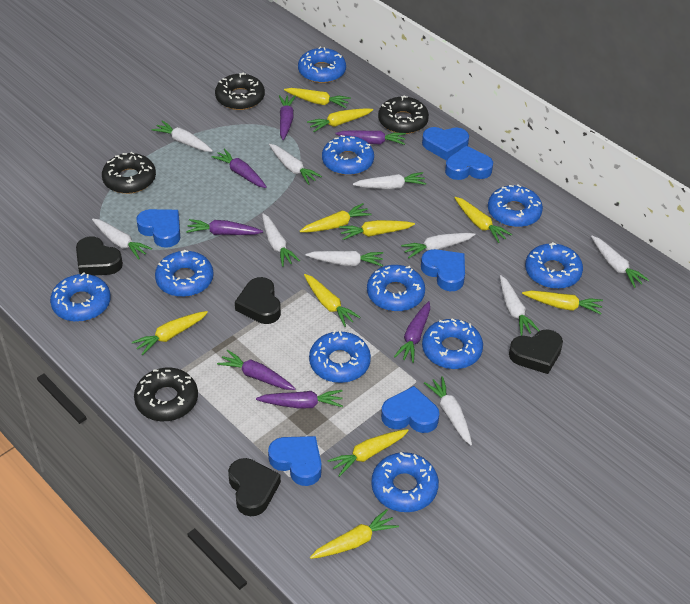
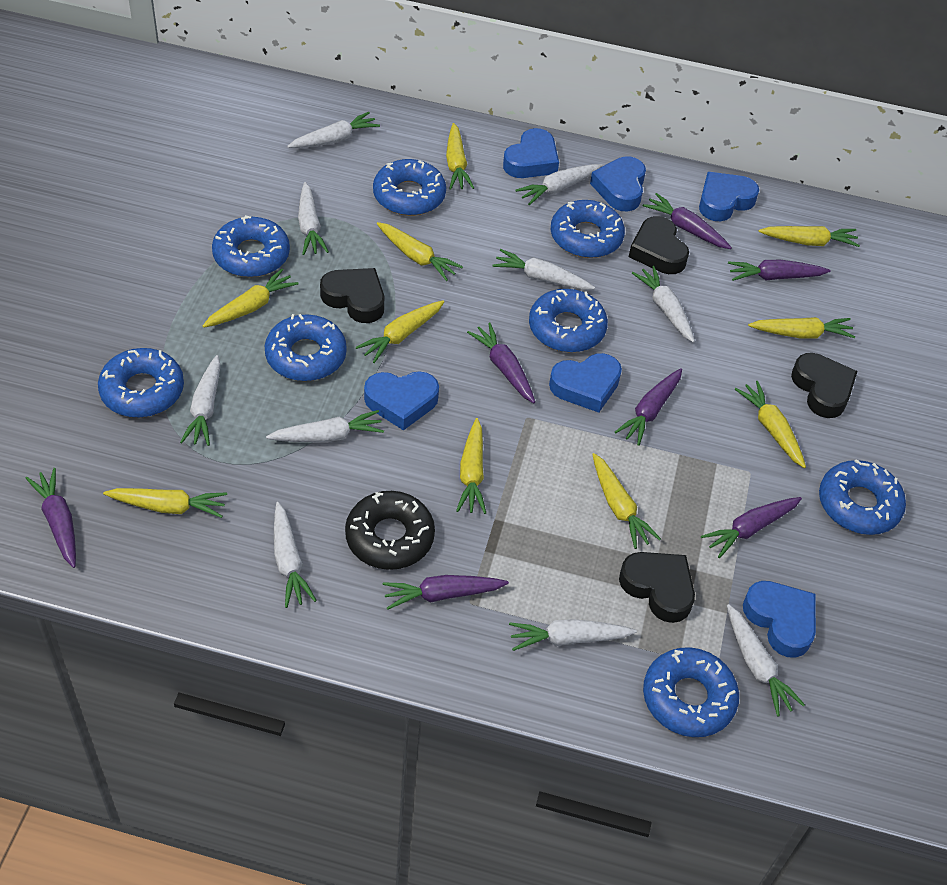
black donut: 4 -> 1
blue donut: 10 -> 8

